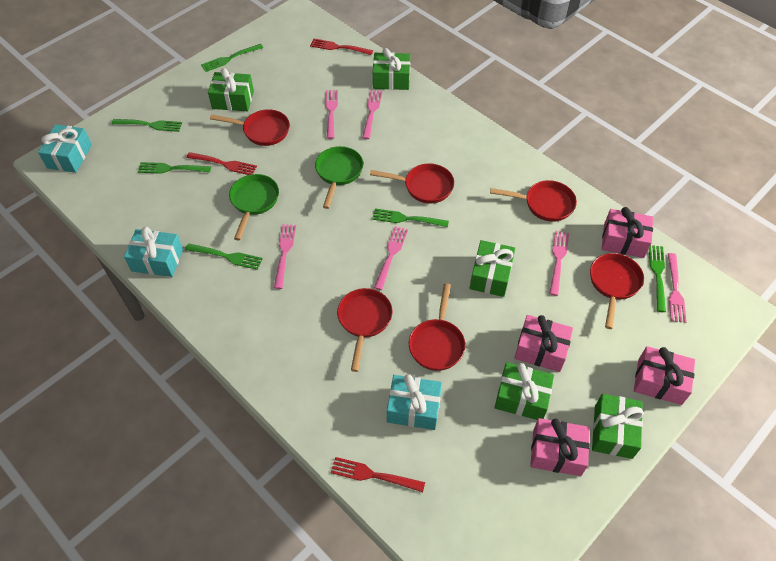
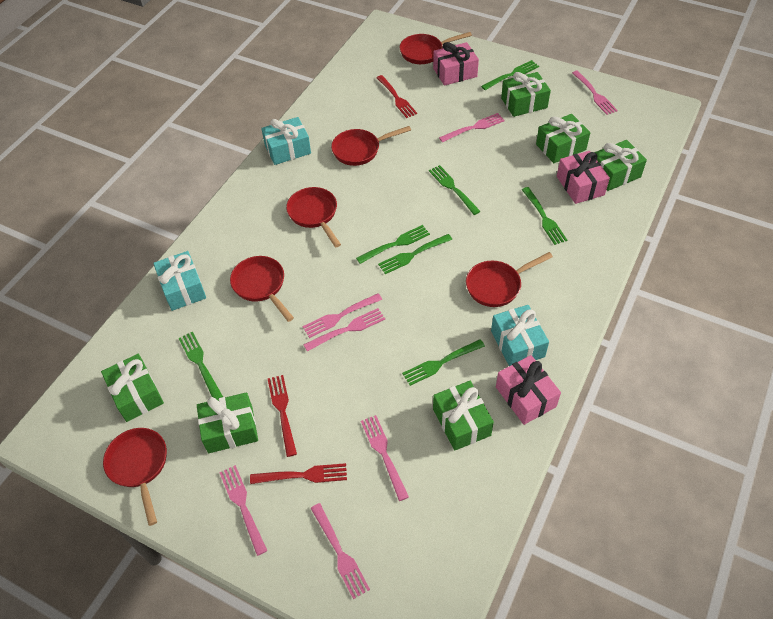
green fork: 6 -> 7
green gift: 5 -> 6
green pan: 2 -> 0
pink fork: 6 -> 7
pink gift: 4 -> 3

